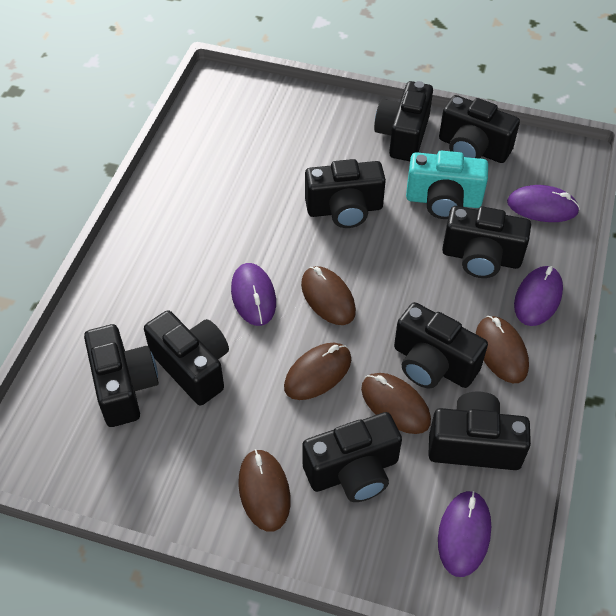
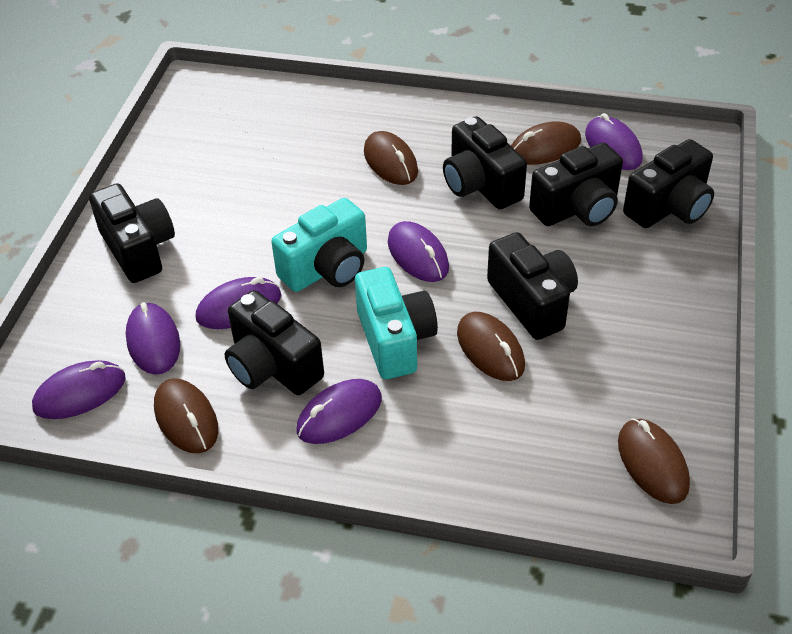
black camera: 9 -> 6
purple mouse: 4 -> 6
turquoise camera: 1 -> 2

